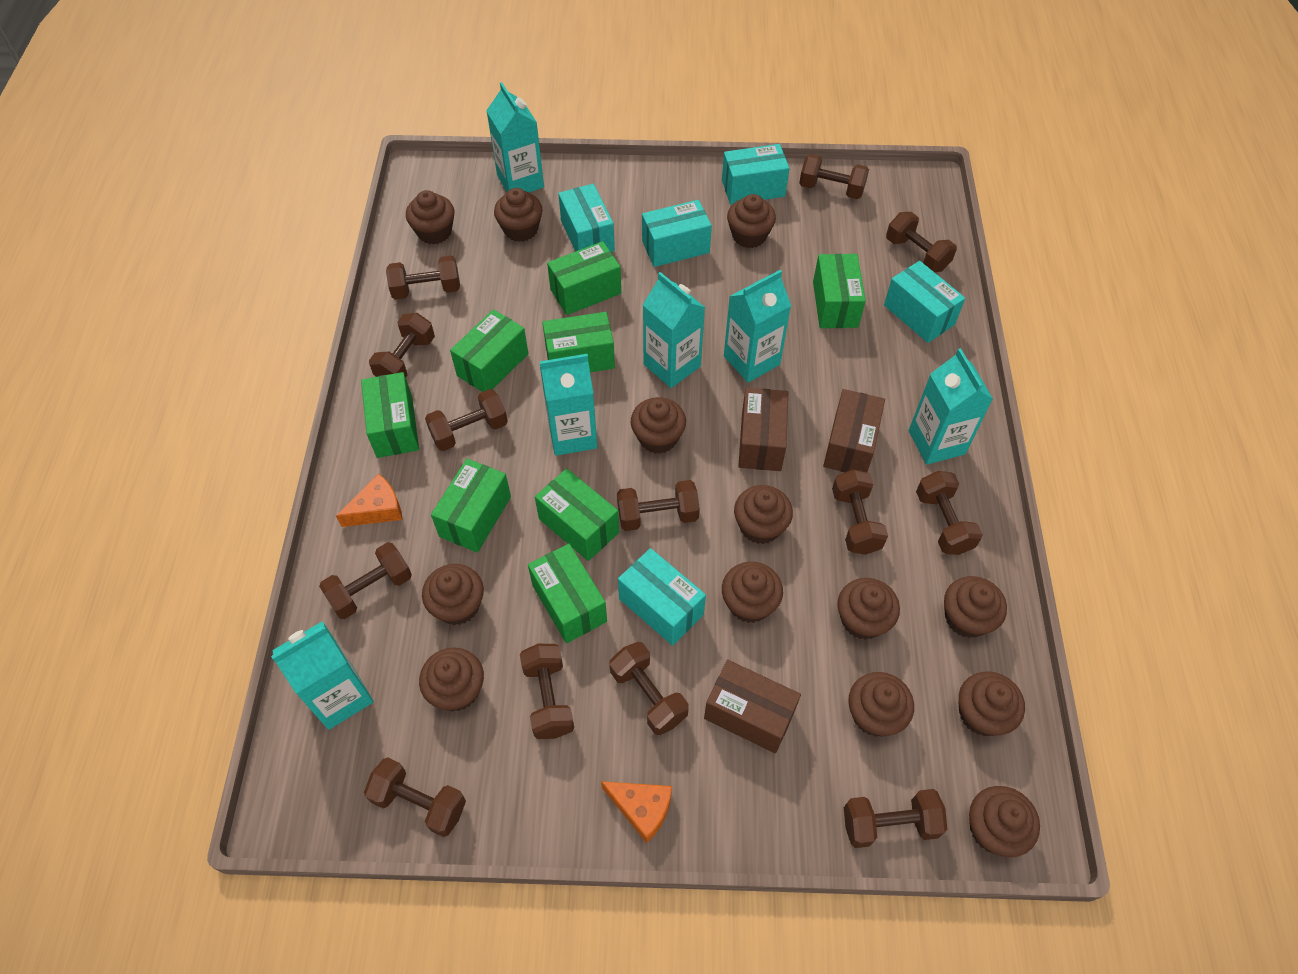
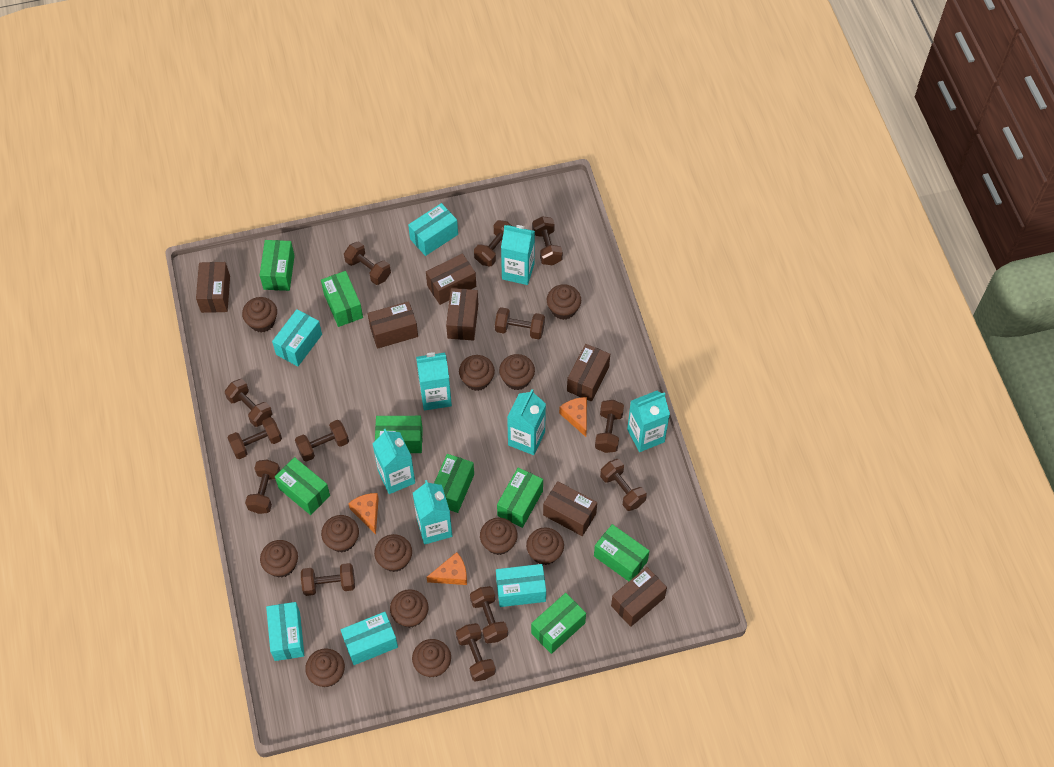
brown box: 3 -> 7
brown cupcake: 13 -> 12
orange cheese: 2 -> 3

